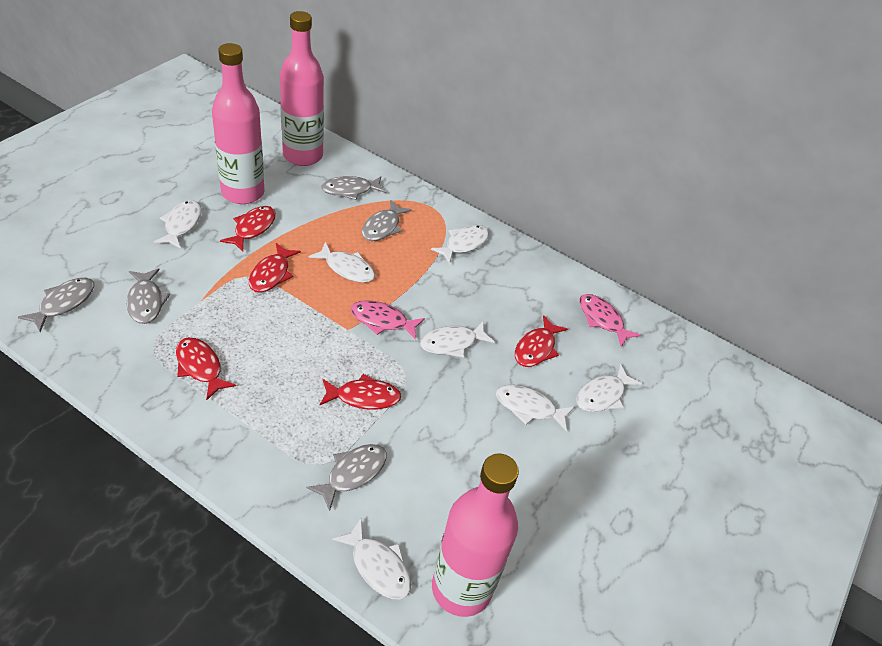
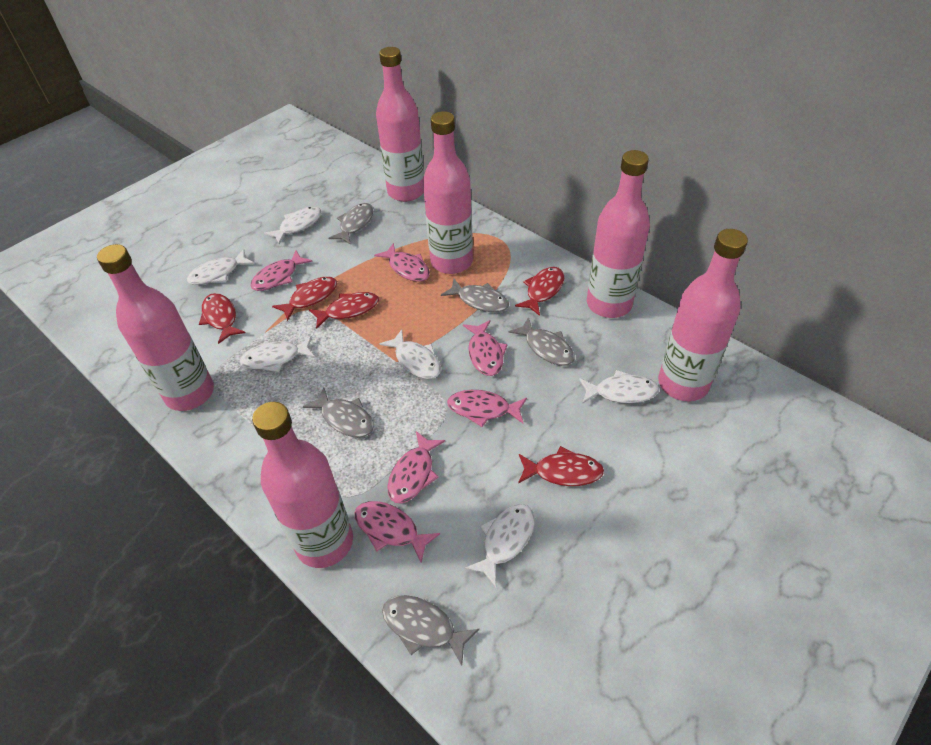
pink bottle: 3 -> 6
pink fish: 2 -> 6
white fish: 7 -> 6

